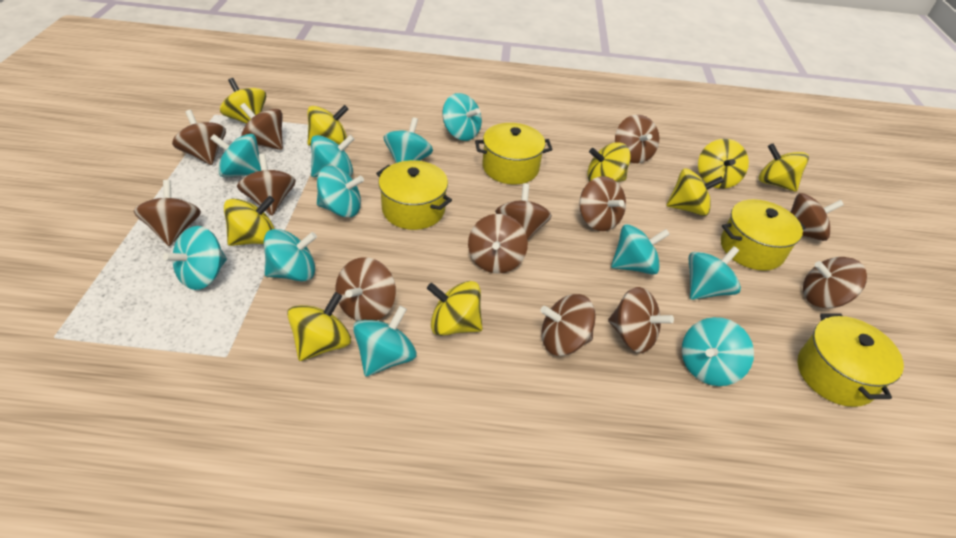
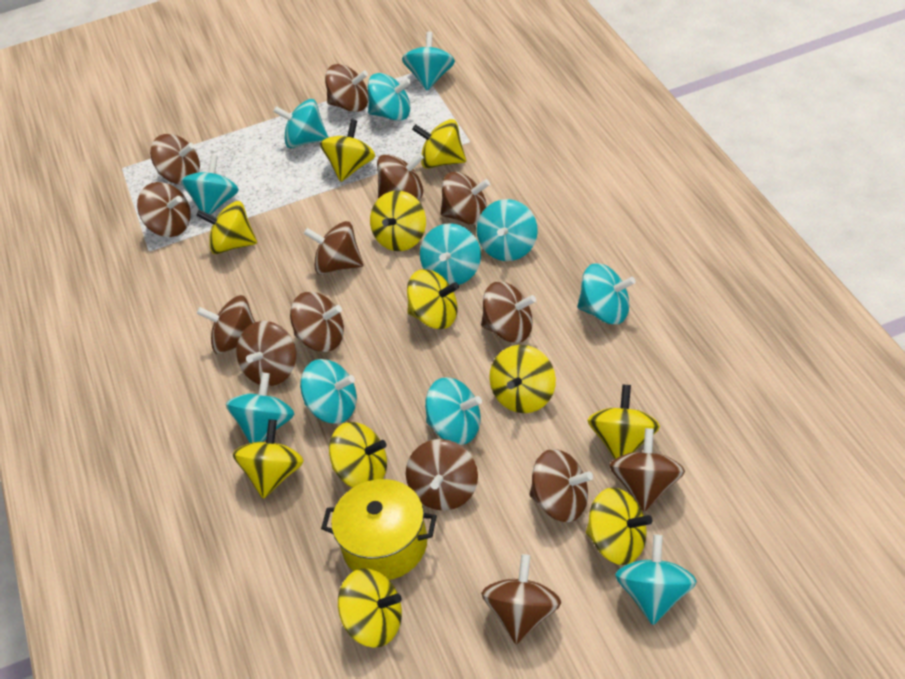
brown spinning top: 13 -> 14
yellow pot: 4 -> 1
yellow spinning top: 9 -> 11

